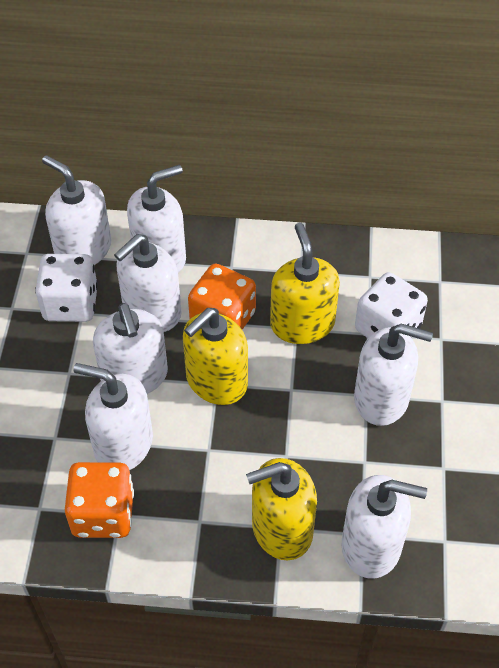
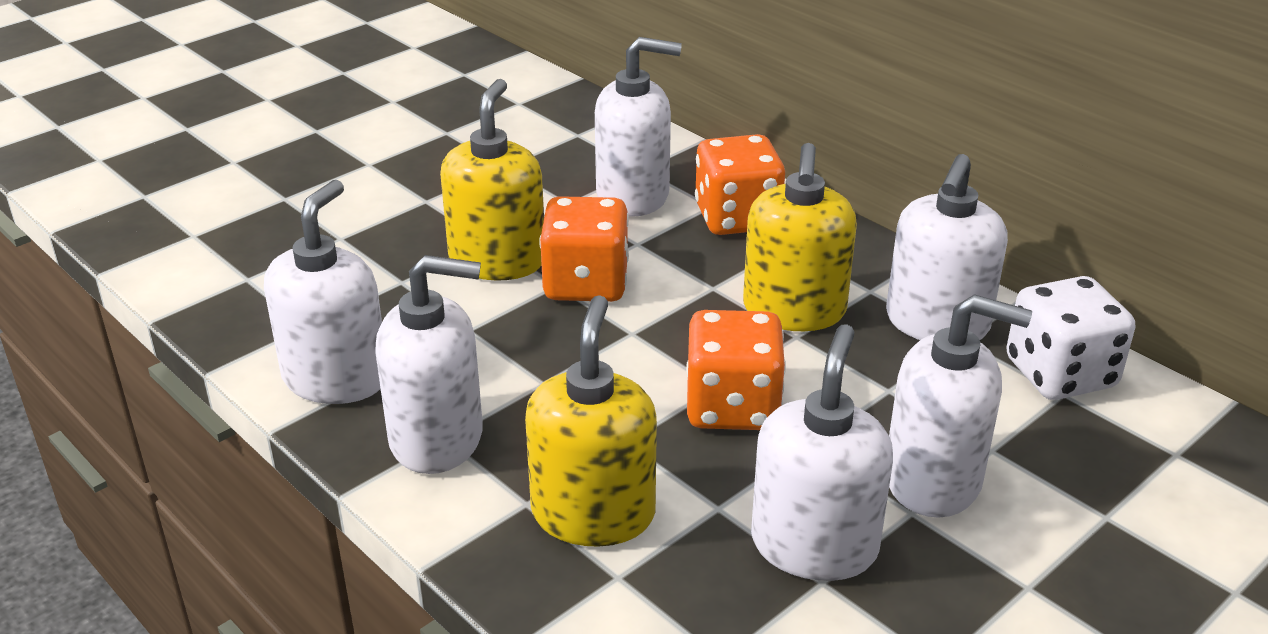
orange dice: 2 -> 3
white dice: 2 -> 1
white soap dispenser: 7 -> 6

